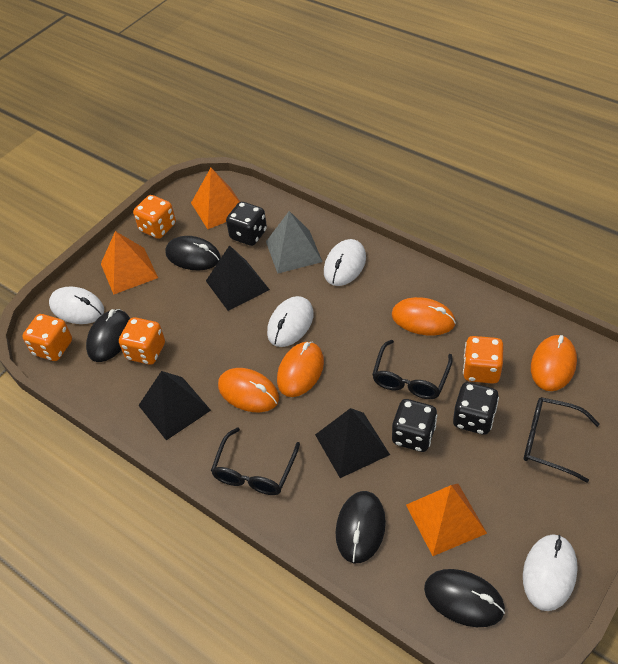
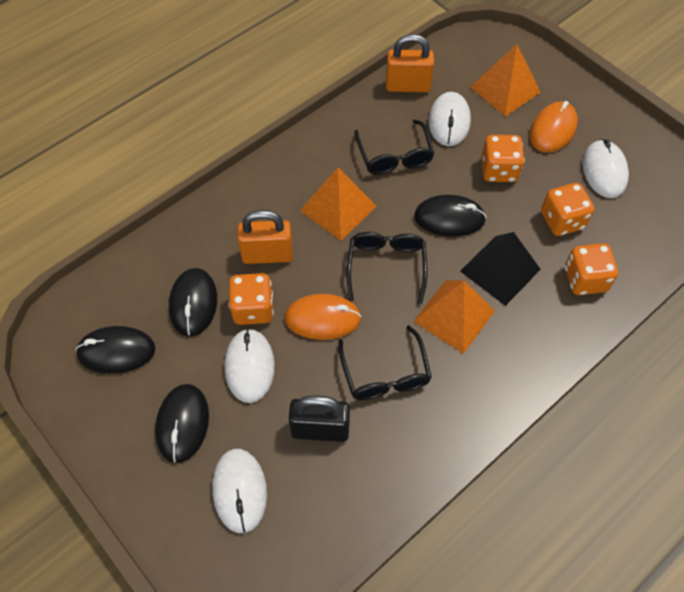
black dice: 3 -> 0
black padlock: 0 -> 1
black pyramid: 3 -> 1
grey pyramid: 1 -> 0
orange mouse: 4 -> 2
orange padlock: 0 -> 2

